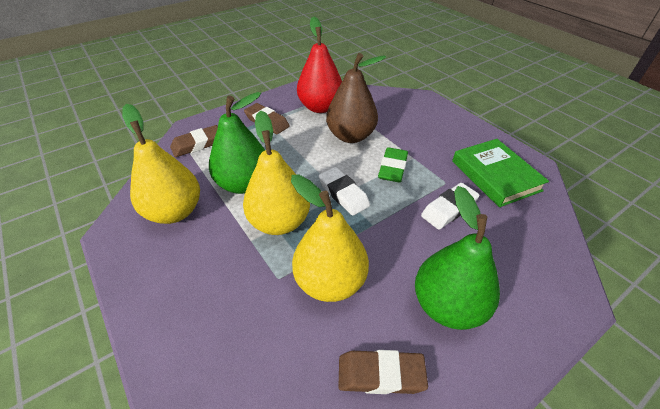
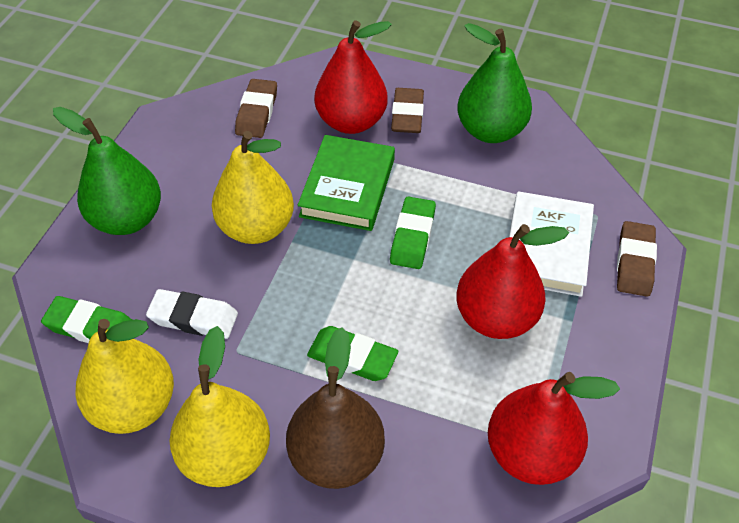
green eraser: 1 -> 3
red pear: 1 -> 3
white book: 0 -> 1
white eraser: 2 -> 1

